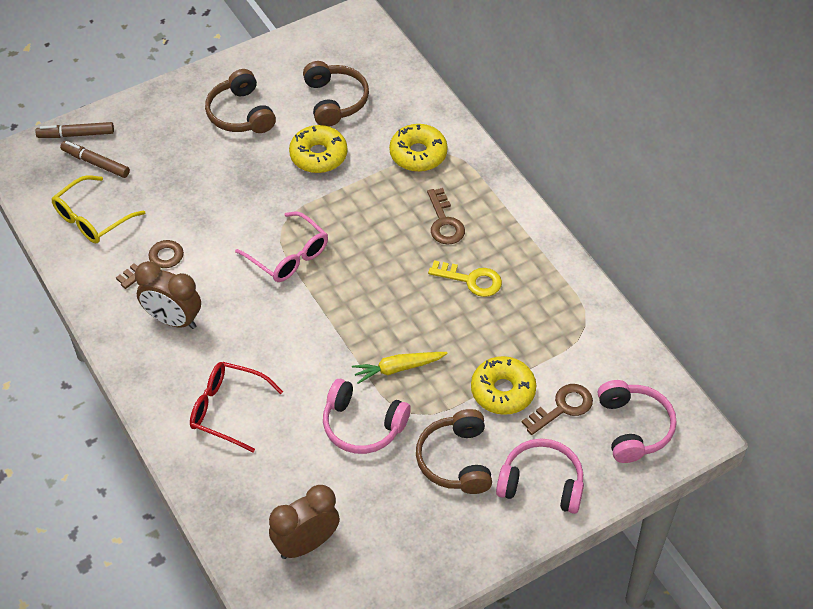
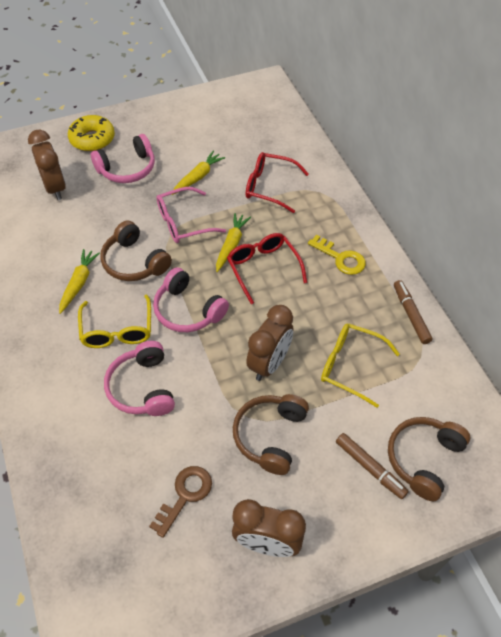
brown clock: 2 -> 3
brown key: 3 -> 1
red glasses: 1 -> 2
yellow carrot: 1 -> 3
yellow donut: 3 -> 1
yellow glasses: 1 -> 2

